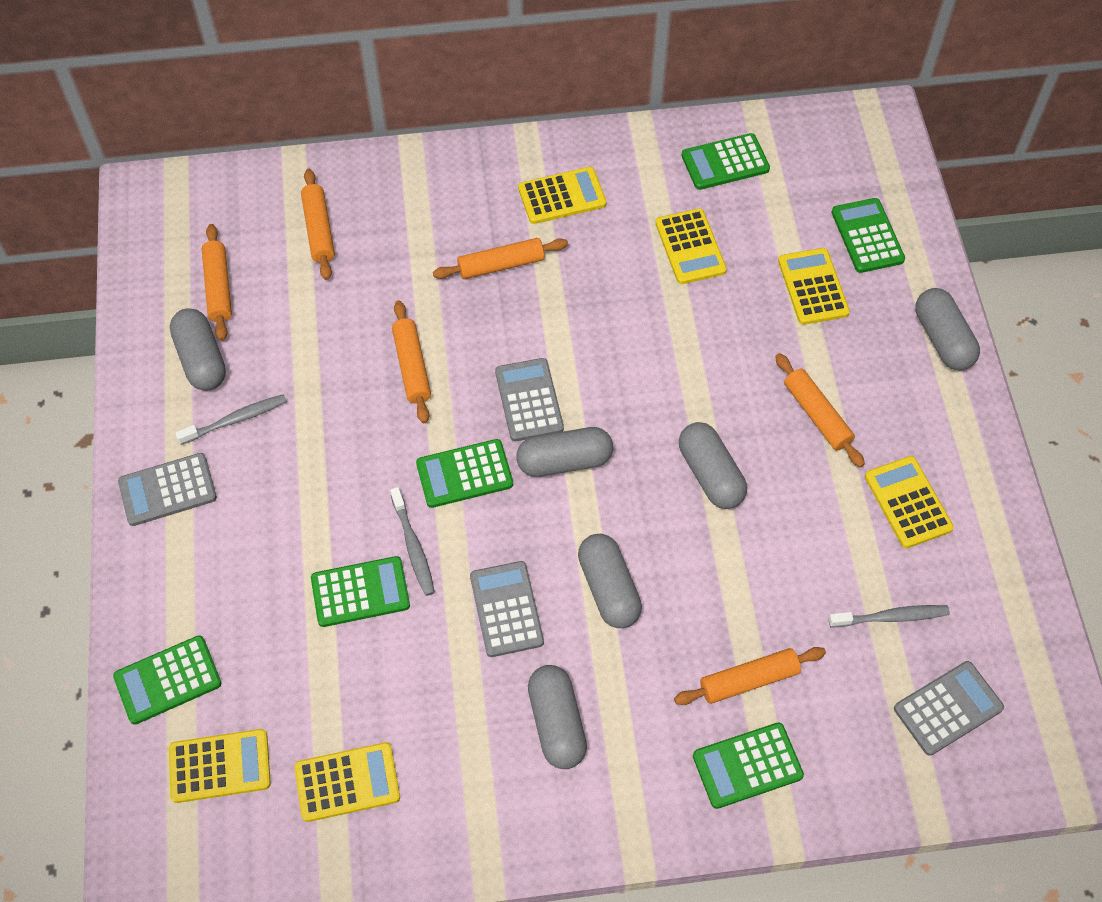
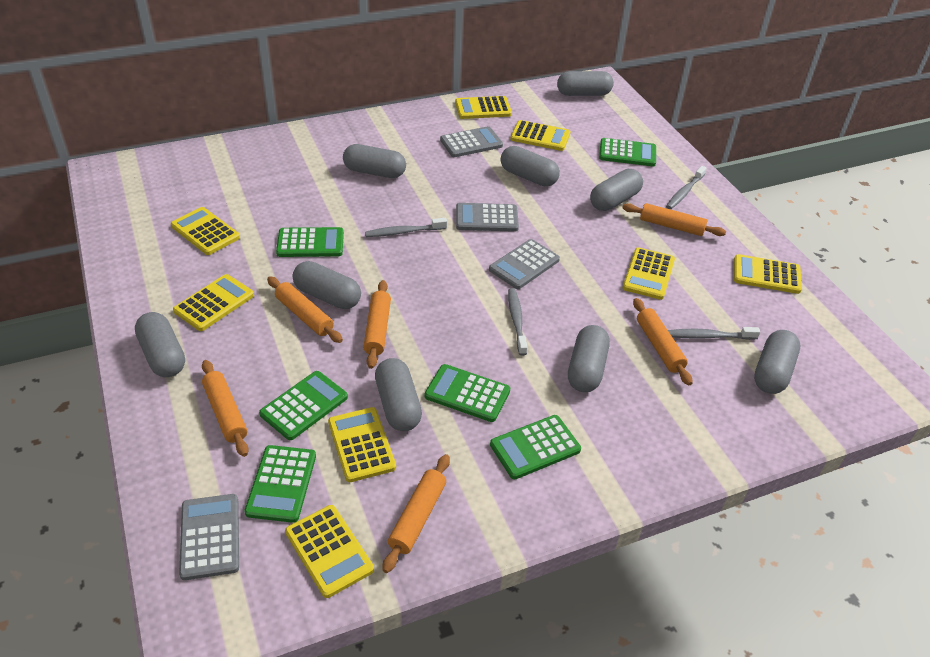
grey capsule: 6 -> 9
grey toothbrush: 3 -> 4
yellow calculator: 6 -> 8

